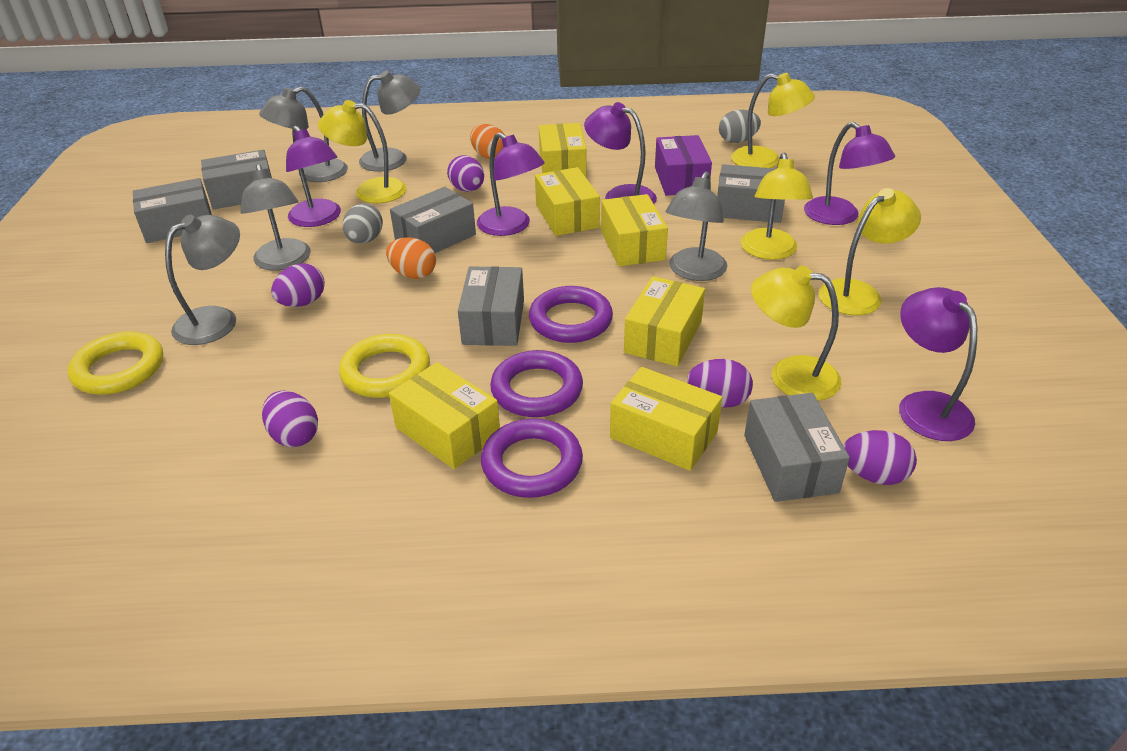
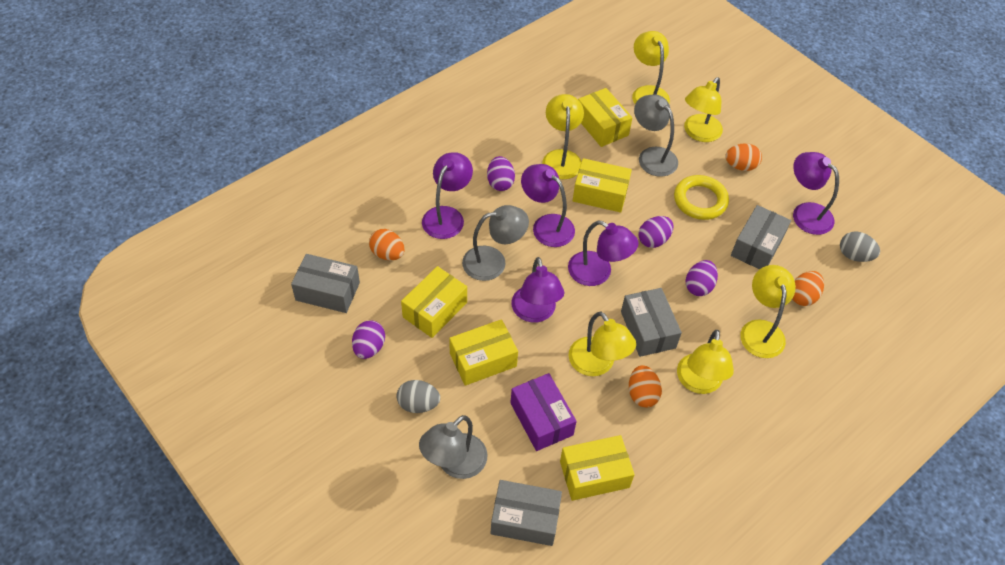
grey box: 6 -> 4
grey lamp: 5 -> 3
orange egg: 2 -> 4
purple egg: 5 -> 4
purple ring: 3 -> 0
yellow box: 6 -> 5
yellow lamp: 5 -> 6
yellow ring: 2 -> 1

